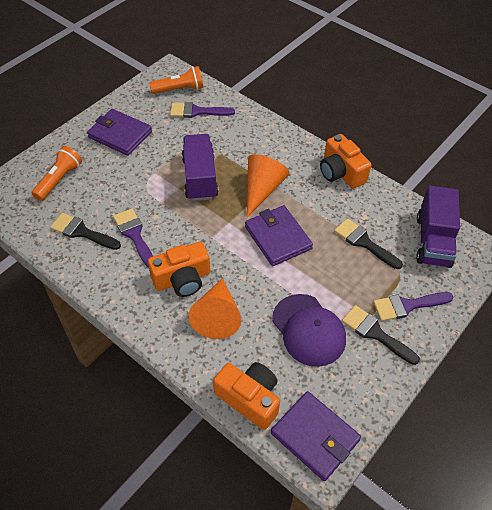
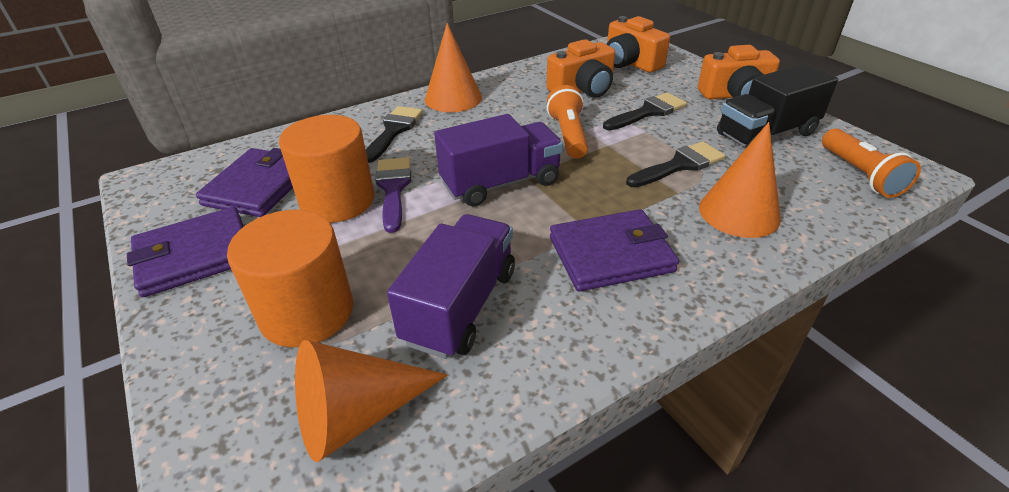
black truck: 0 -> 1
orange cone: 2 -> 3
orange cylinder: 0 -> 2
purple brush: 3 -> 1
purple cap: 1 -> 0

